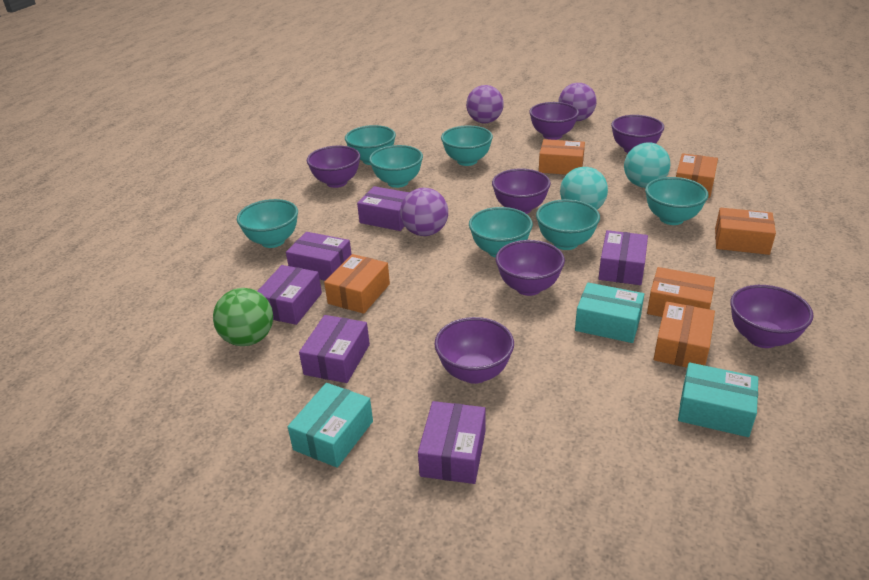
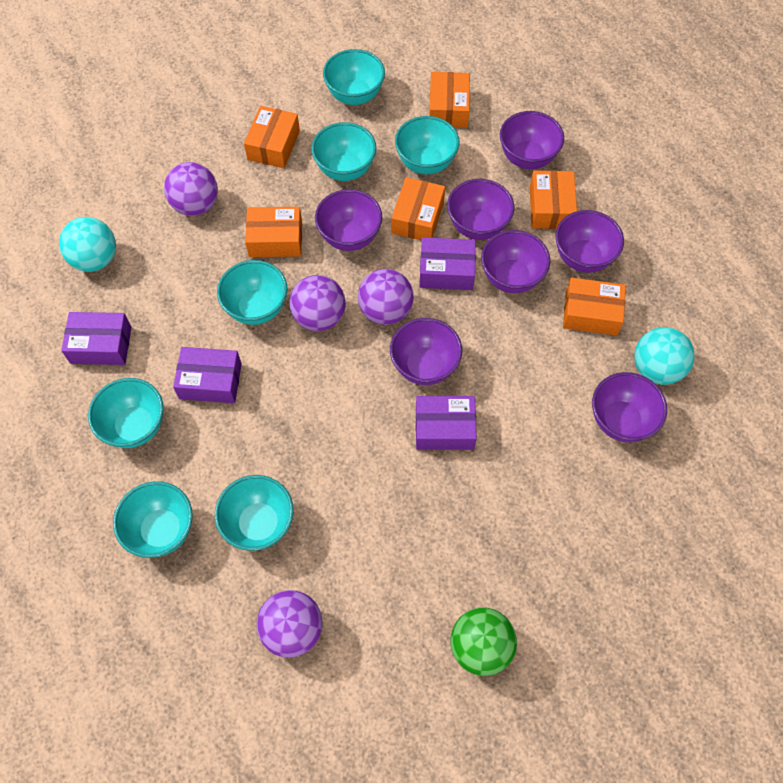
purple ball: 3 -> 4
purple box: 6 -> 4
turquoise box: 3 -> 0

